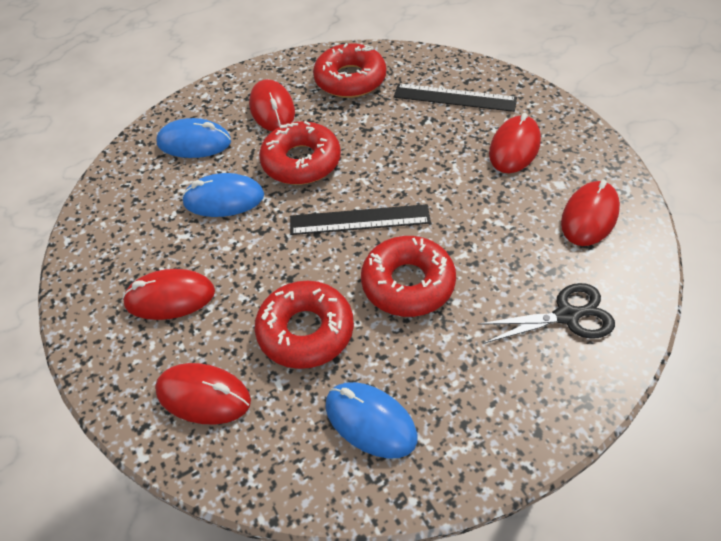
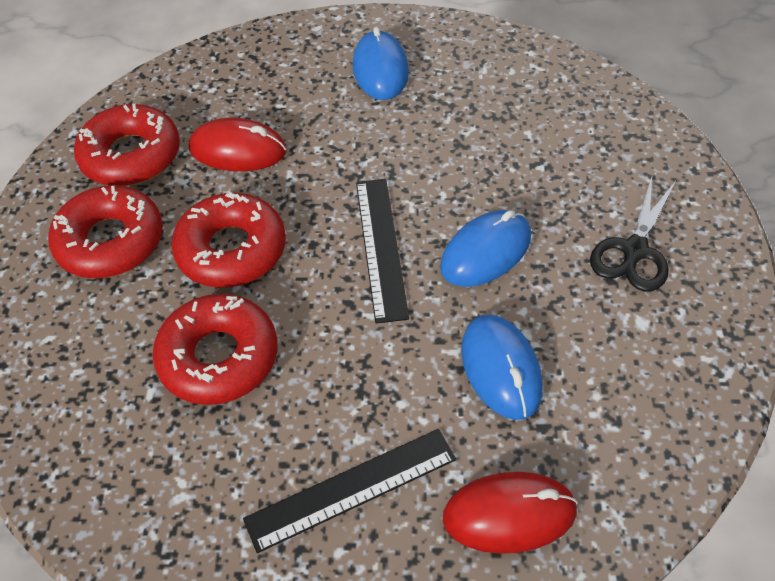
red mouse: 5 -> 2

